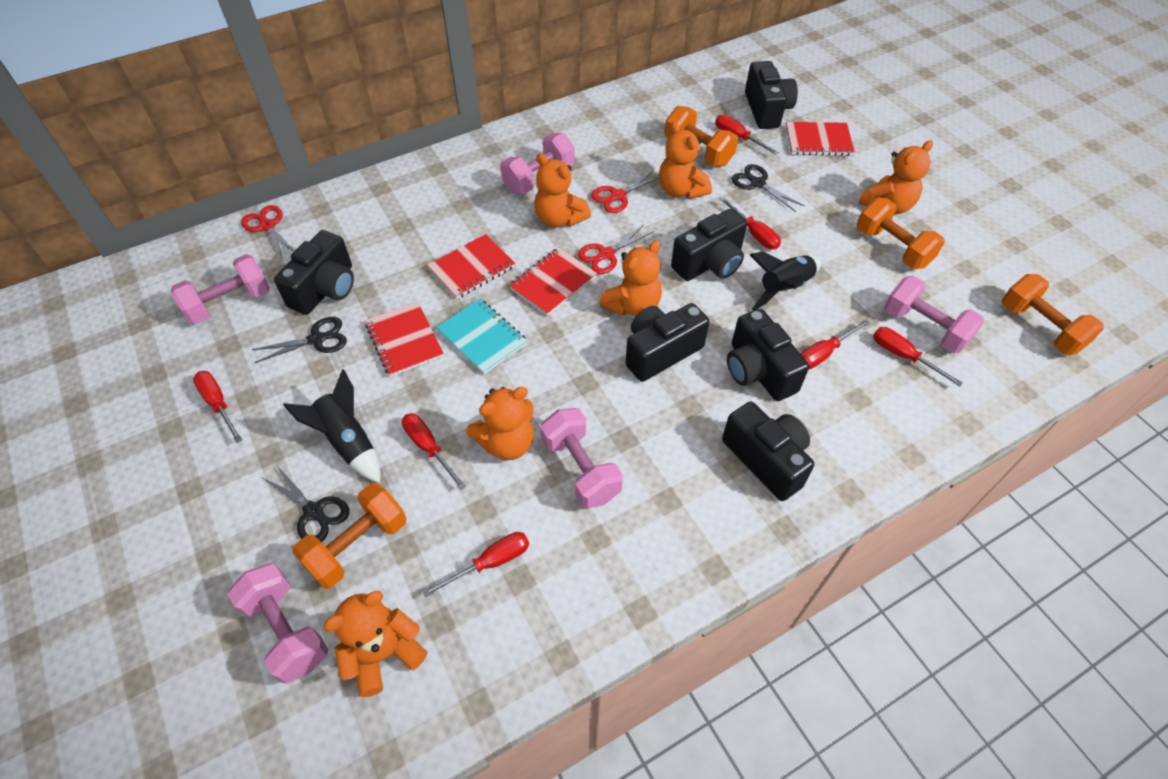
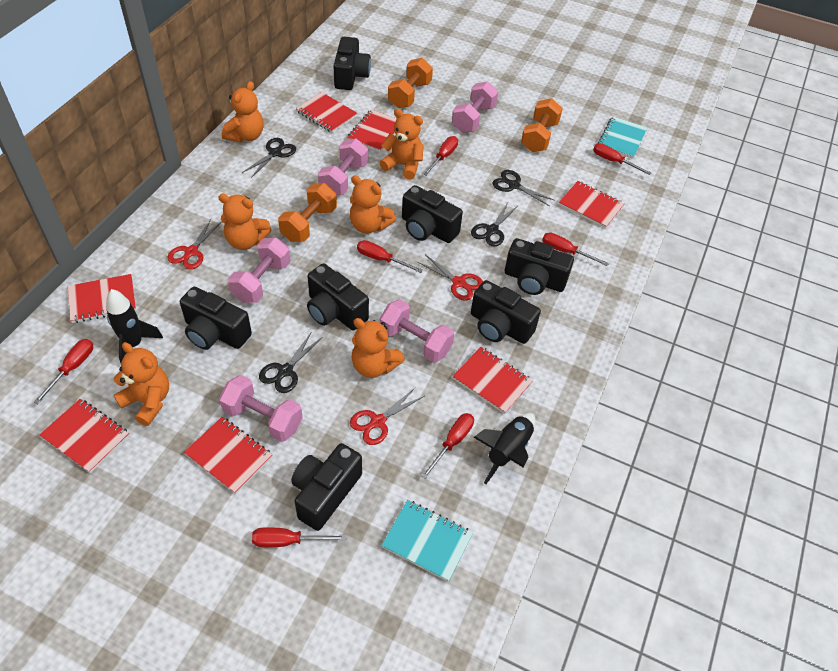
black camera: 6 -> 7
black scissors: 3 -> 4
orange dumbbell: 4 -> 3
red notebook: 4 -> 7
turquoise notebook: 1 -> 2

